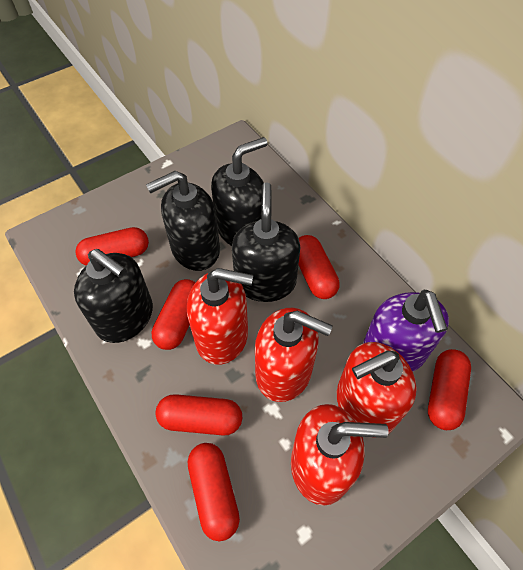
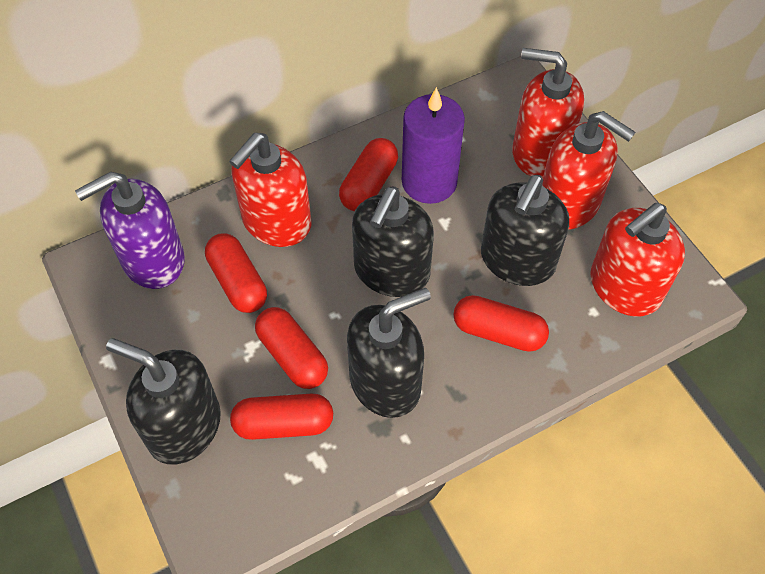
purple candle: 0 -> 1
red capsule: 6 -> 5

